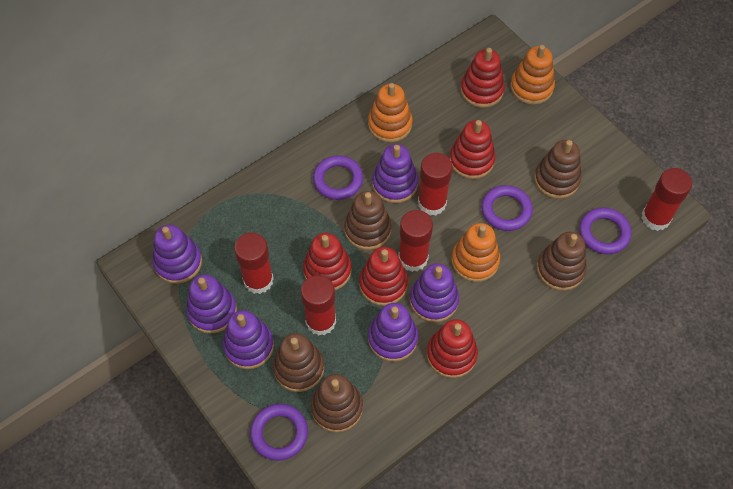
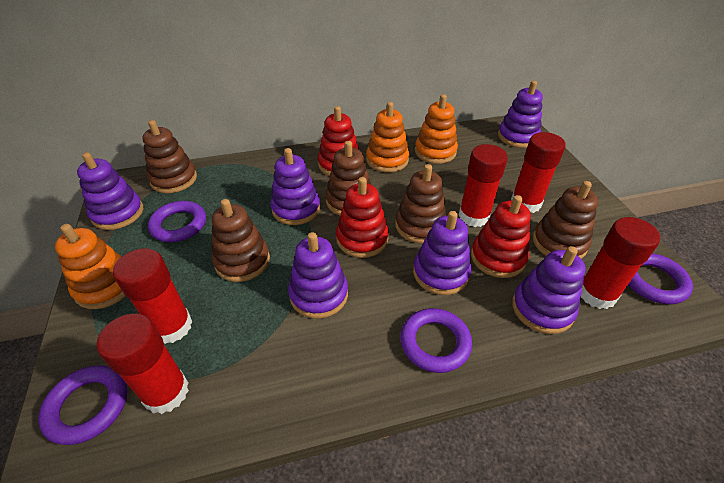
red stacking toy: 5 -> 3

